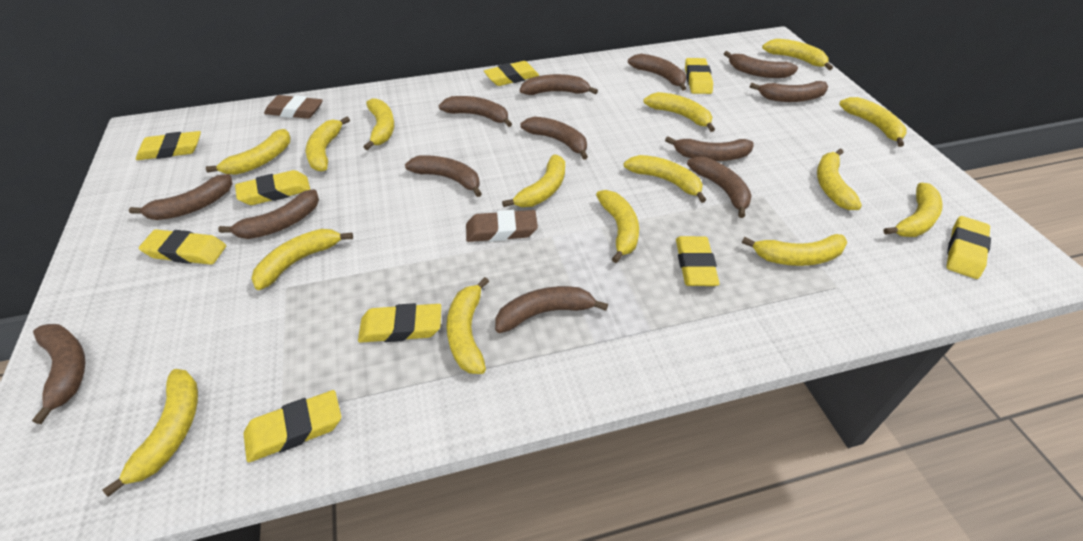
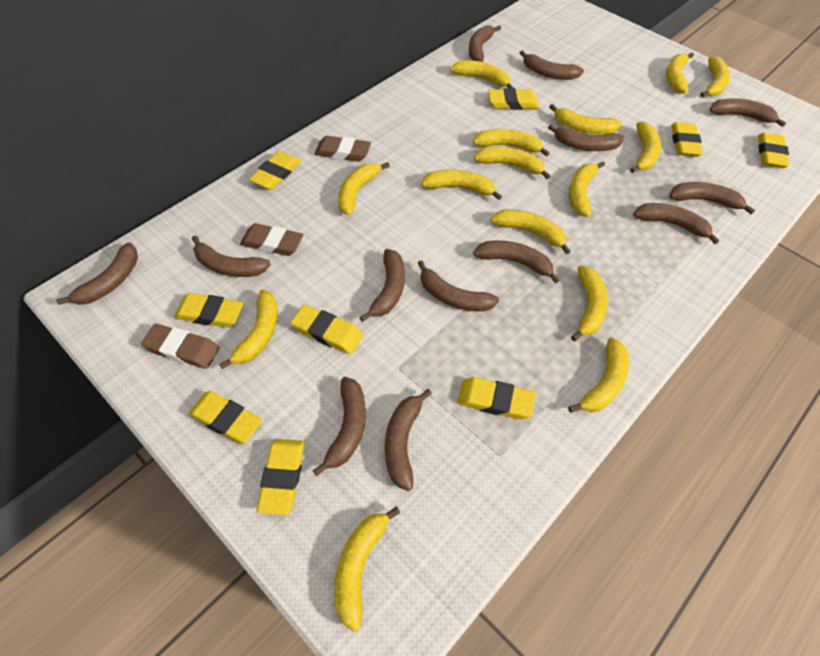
brown eraser: 2 -> 3

